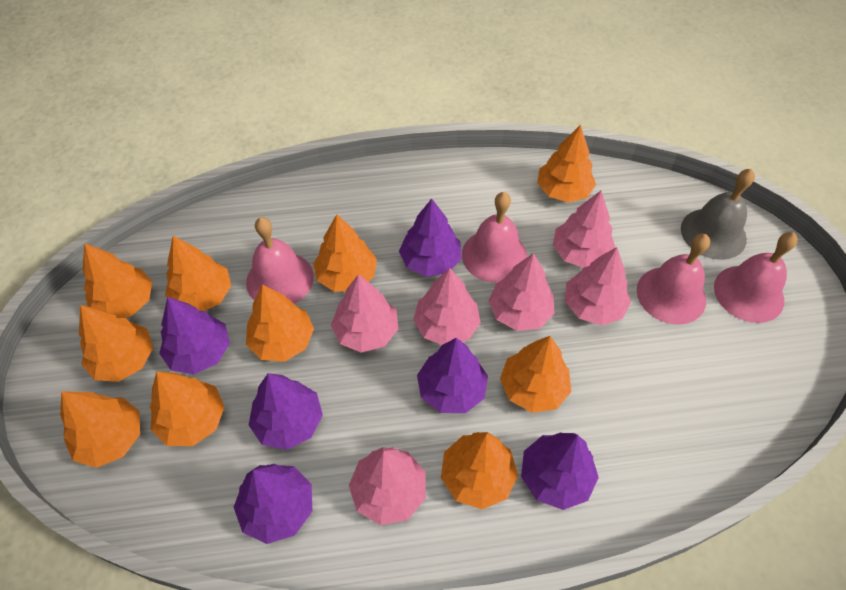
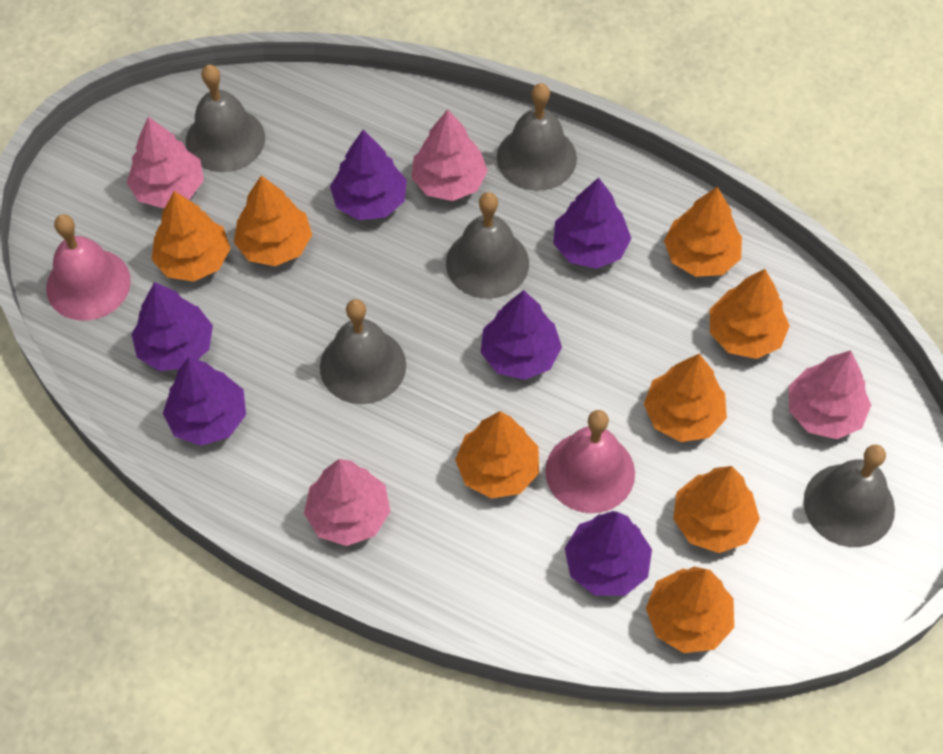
grey bell: 1 -> 5
orange tree: 10 -> 8
pink bell: 4 -> 2
pink tree: 6 -> 4

